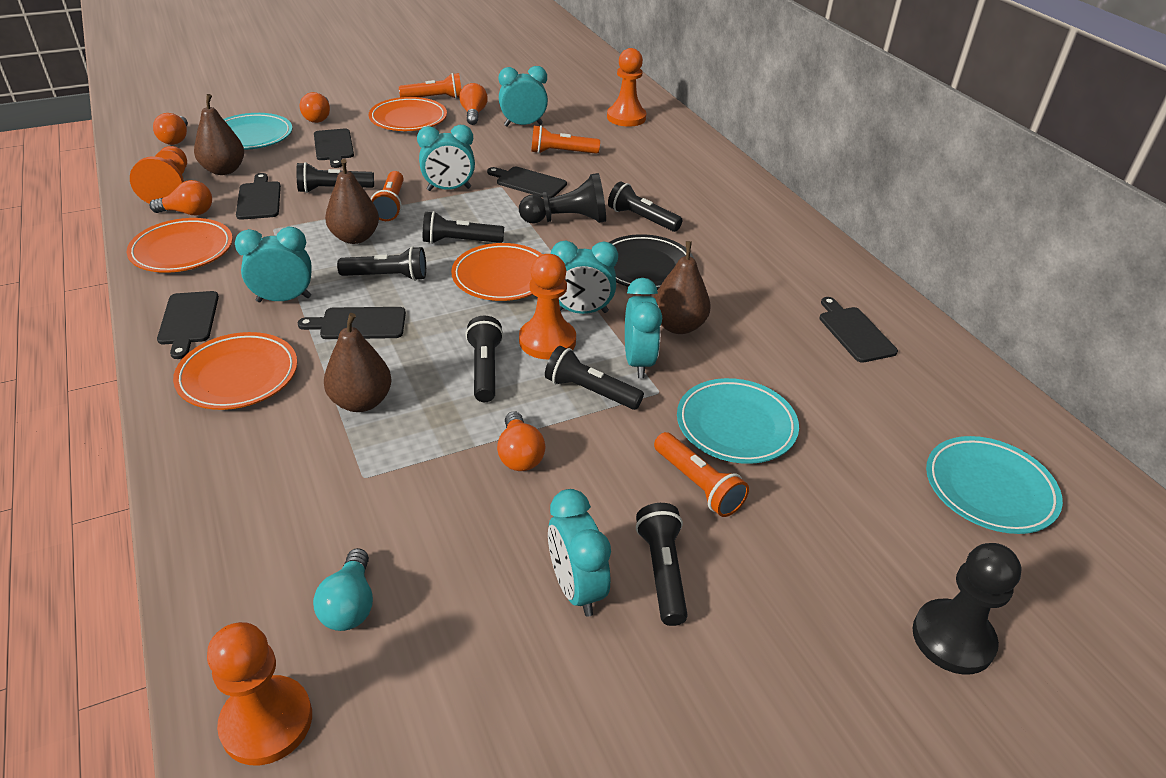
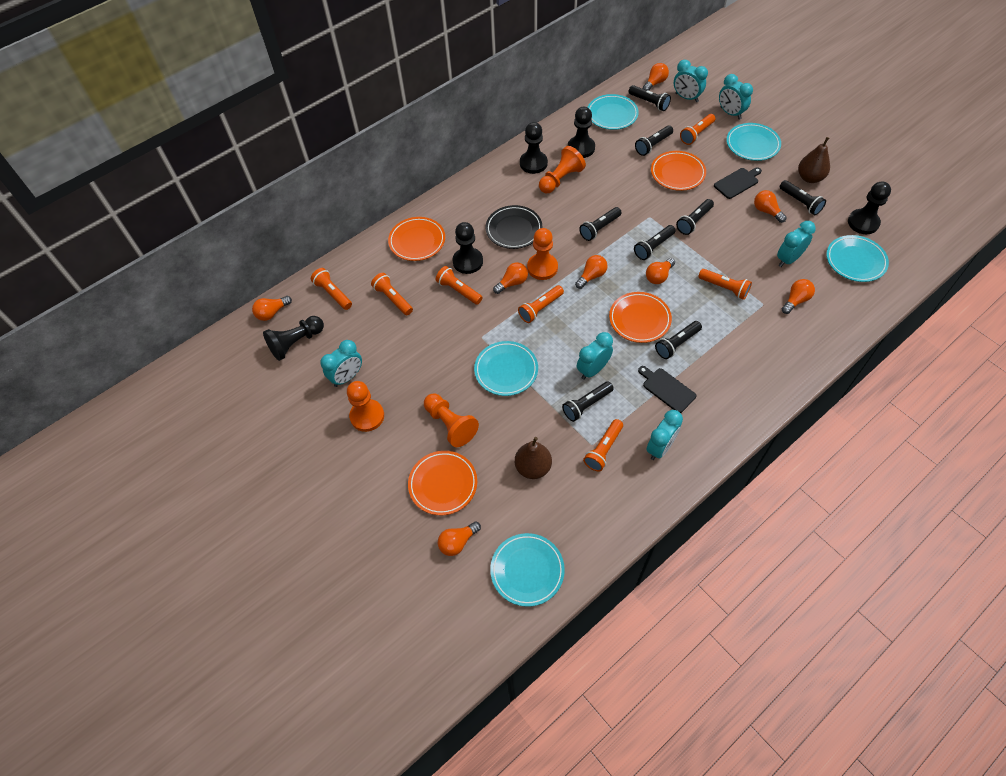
black cutting board: 6 -> 2
black flashlight: 7 -> 8
black pawn: 2 -> 5
brown pear: 4 -> 2
orange flashlight: 4 -> 7
orange light bulb: 5 -> 8
turquoise light bulb: 1 -> 0
turquoise plate: 3 -> 5

